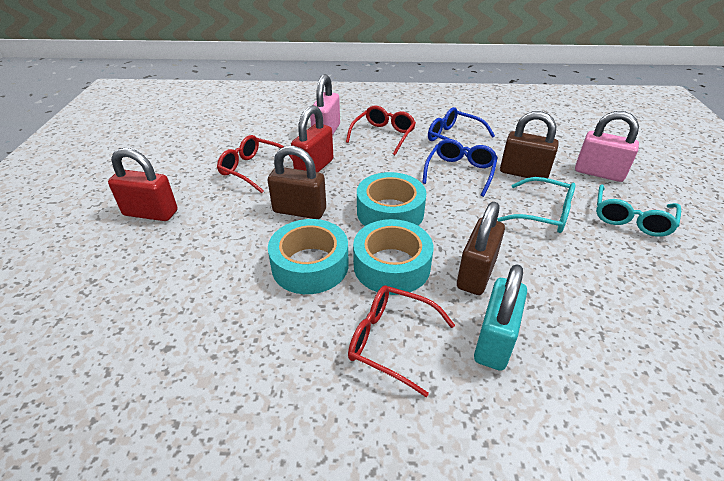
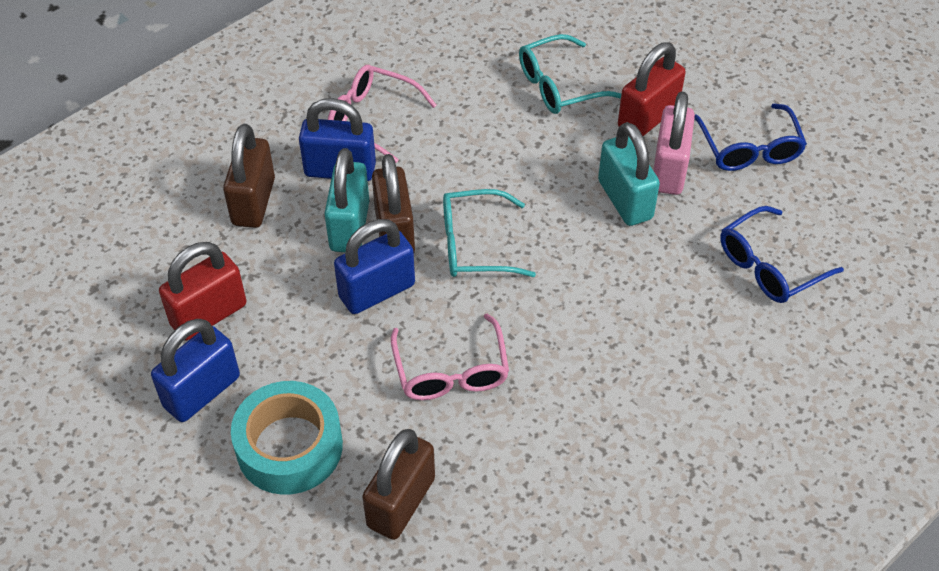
blue padlock: 0 -> 3
pink glasses: 0 -> 2
pink padlock: 2 -> 1
red glasses: 3 -> 0
turquoise padlock: 1 -> 2
turquoise tape: 3 -> 1

